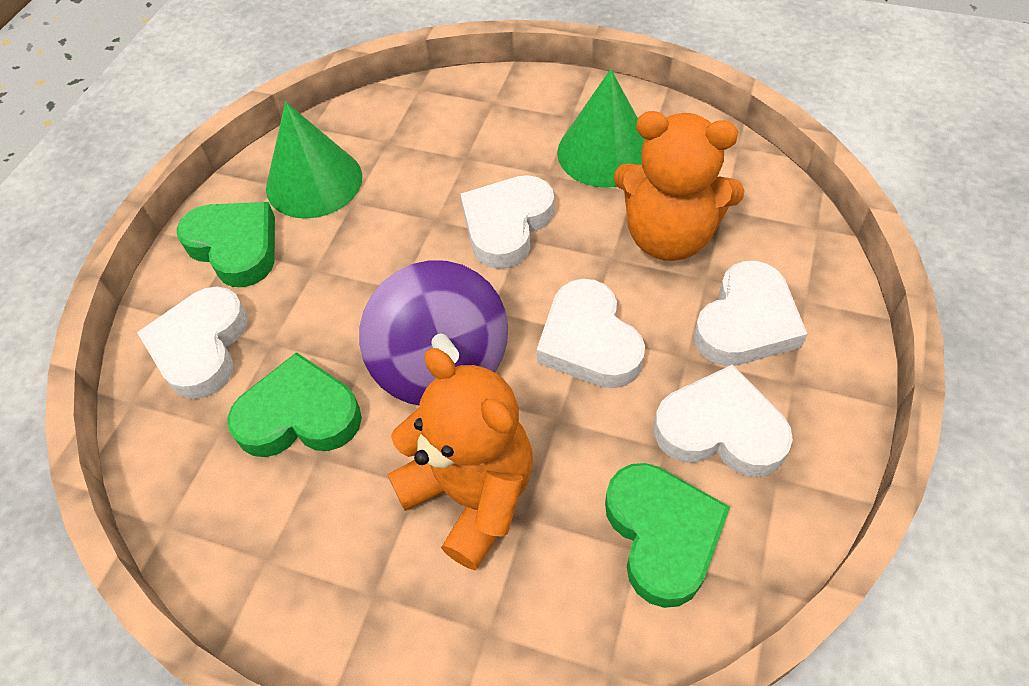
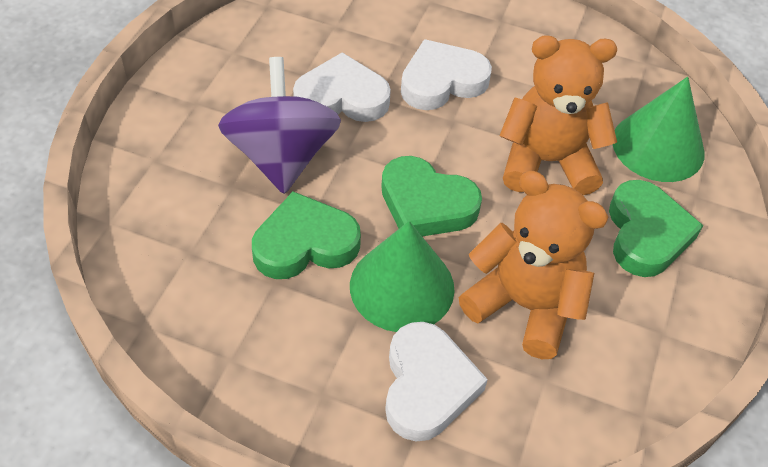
white heart: 5 -> 3

